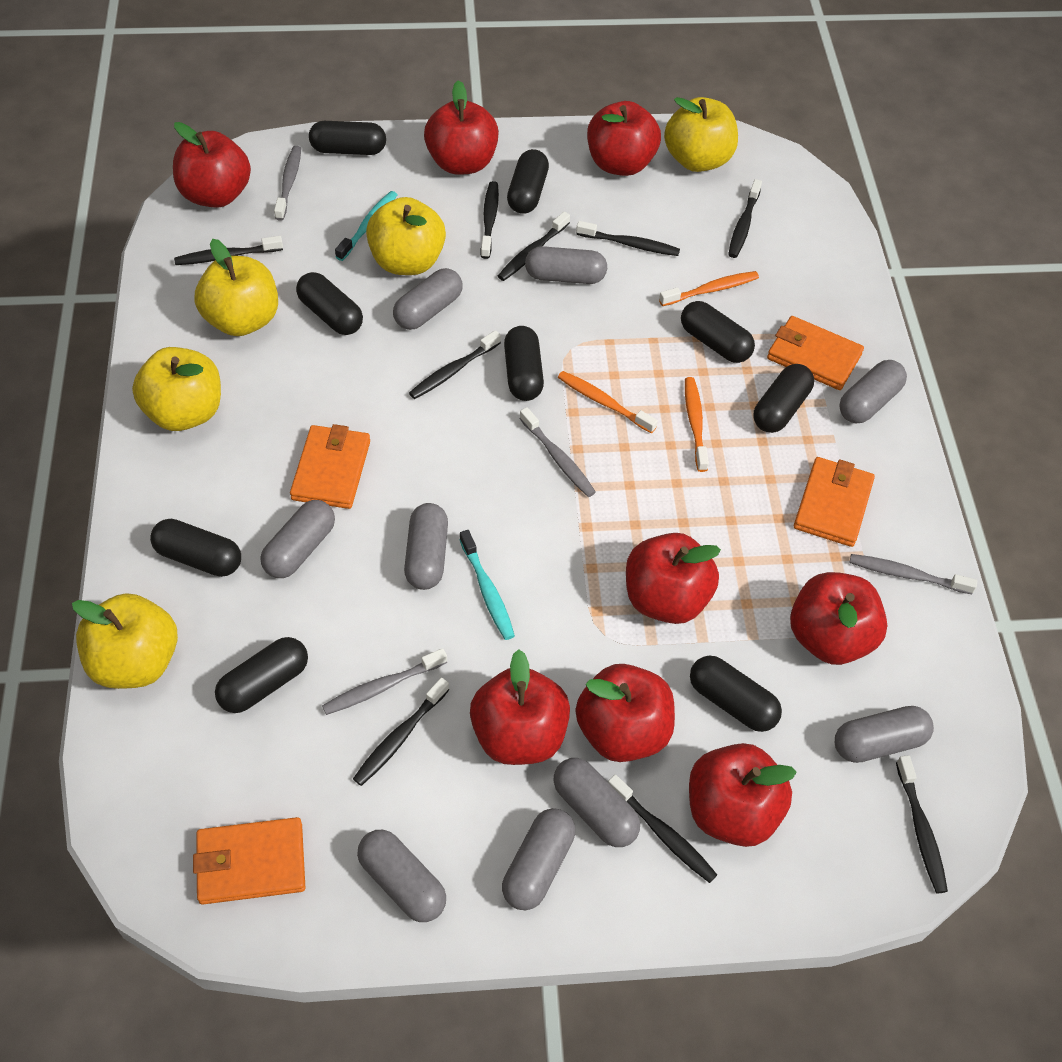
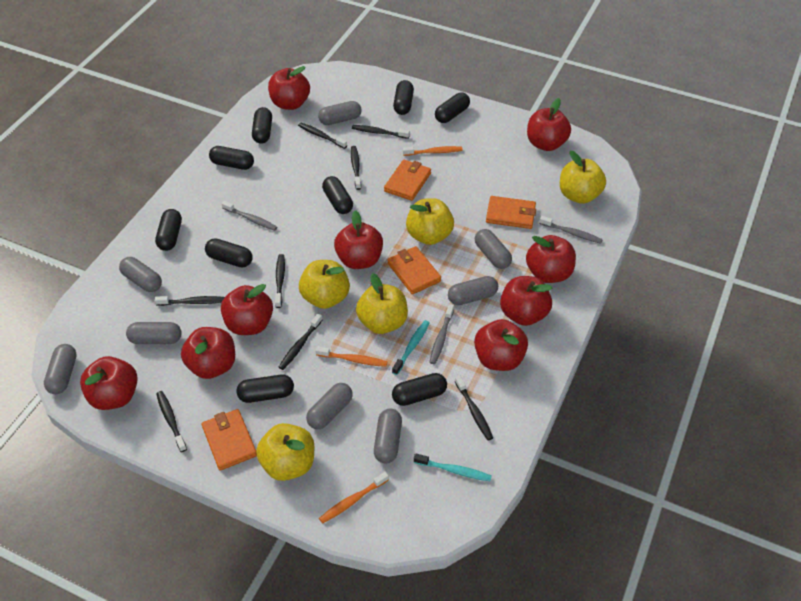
black toothbrush: 9 -> 8
grey capsule: 9 -> 8
grey toothbrush: 4 -> 3
red apple: 8 -> 9

